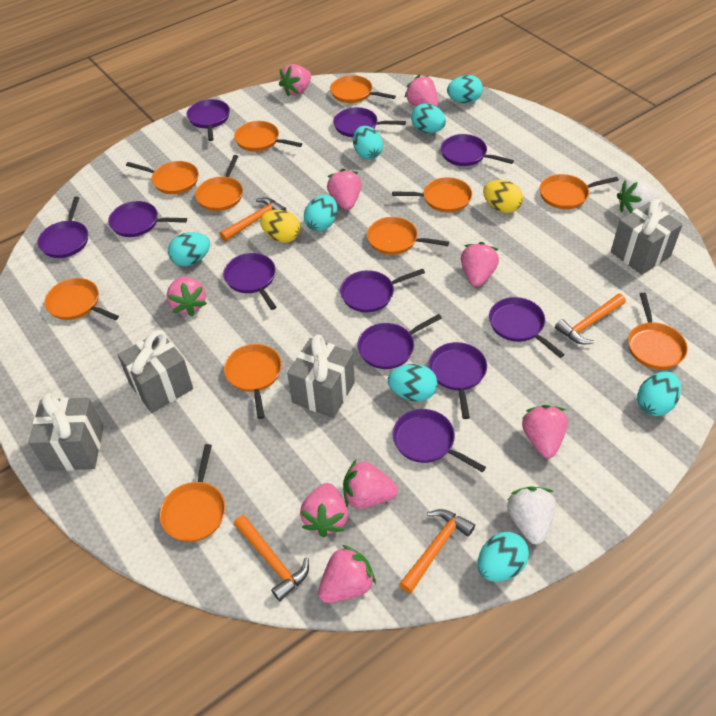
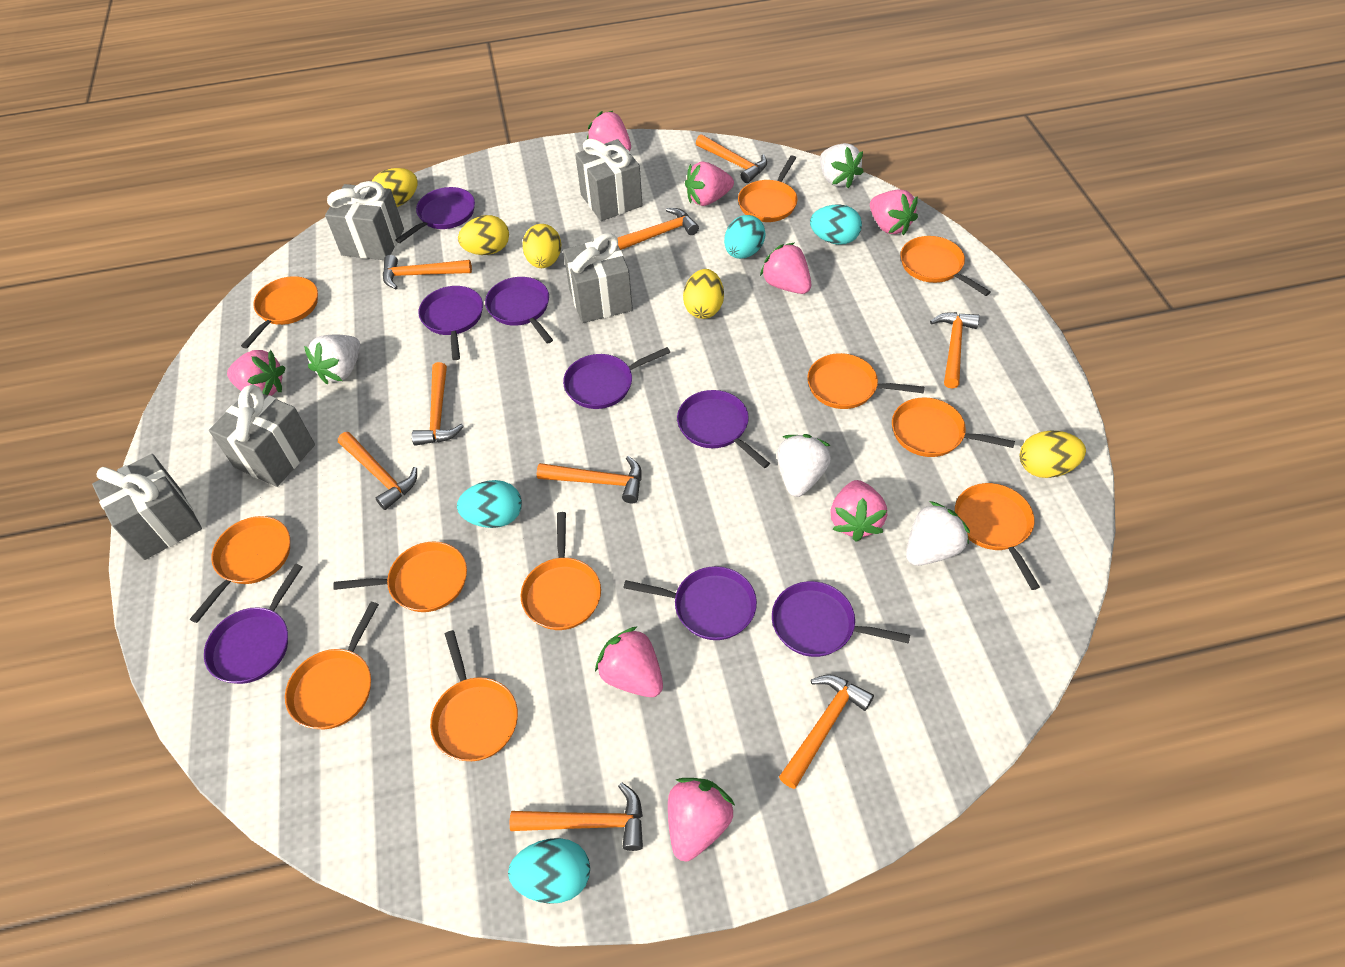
grey gift: 4 -> 5
orange hammer: 4 -> 9
pink strawberry: 9 -> 8
purple pan: 11 -> 8
turquoise egg: 8 -> 4
white strawberry: 2 -> 4
yellow egg: 2 -> 5

